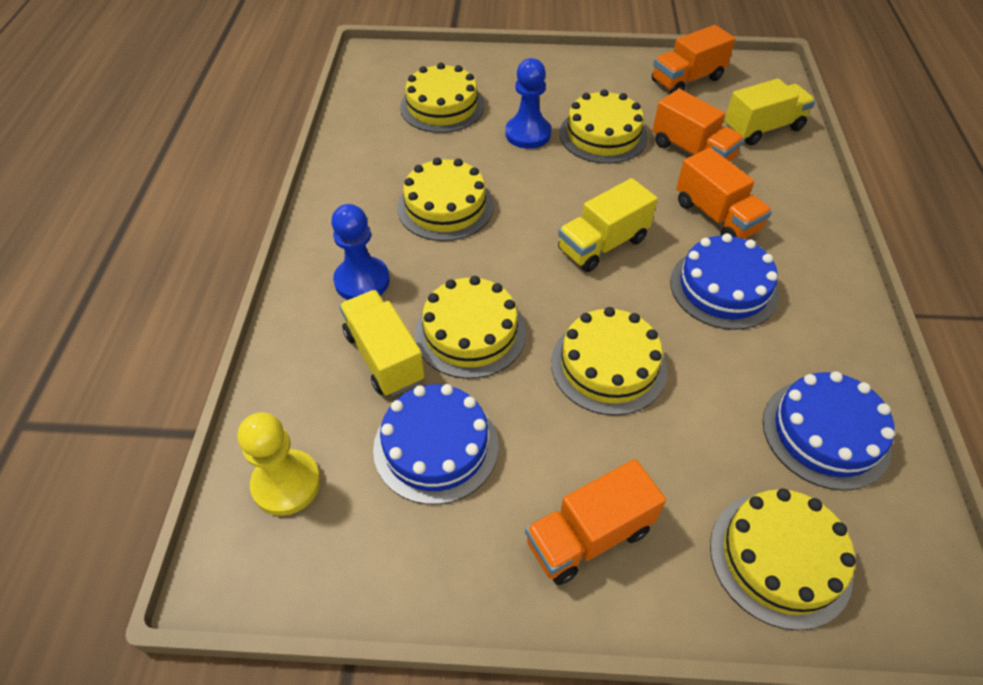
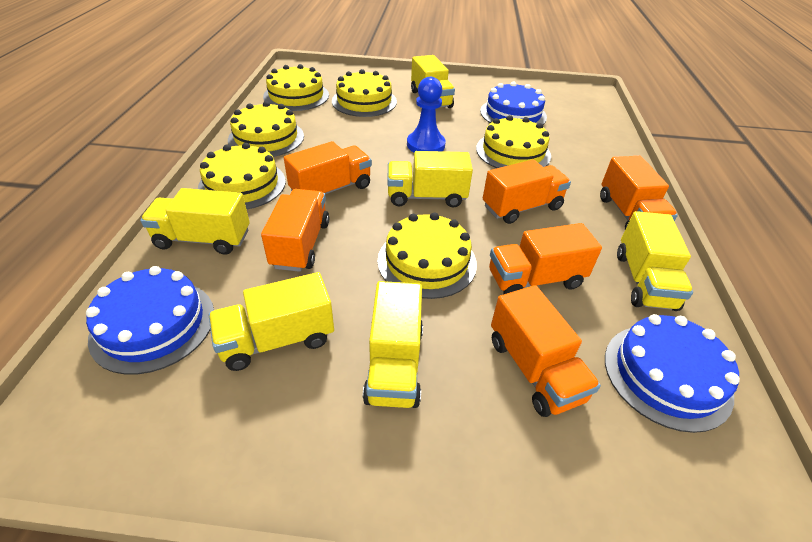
blue pawn: 2 -> 1
orange truck: 4 -> 6
yellow pawn: 1 -> 0
yellow truck: 3 -> 6

